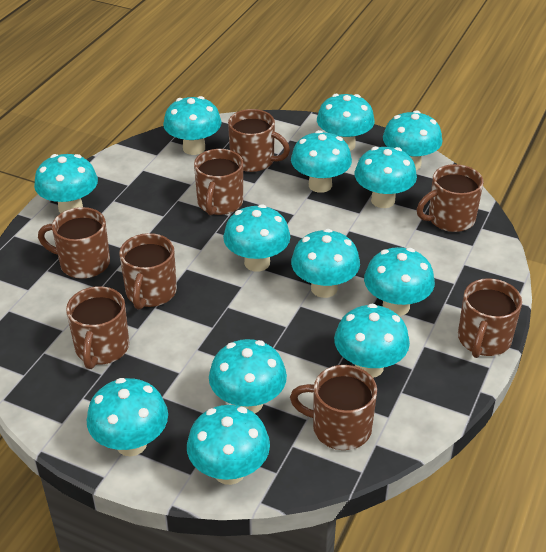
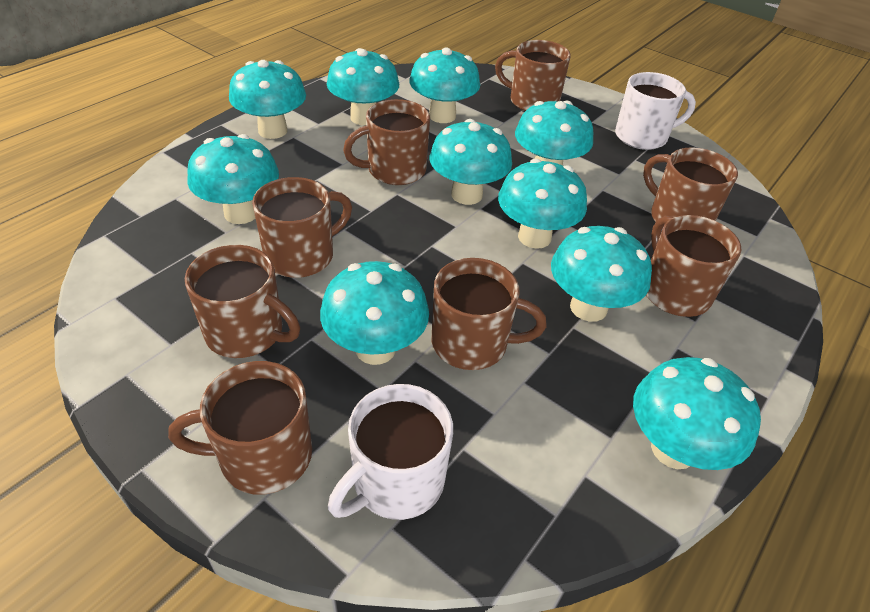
turquoise mushroom: 13 -> 10
white mug: 0 -> 2

